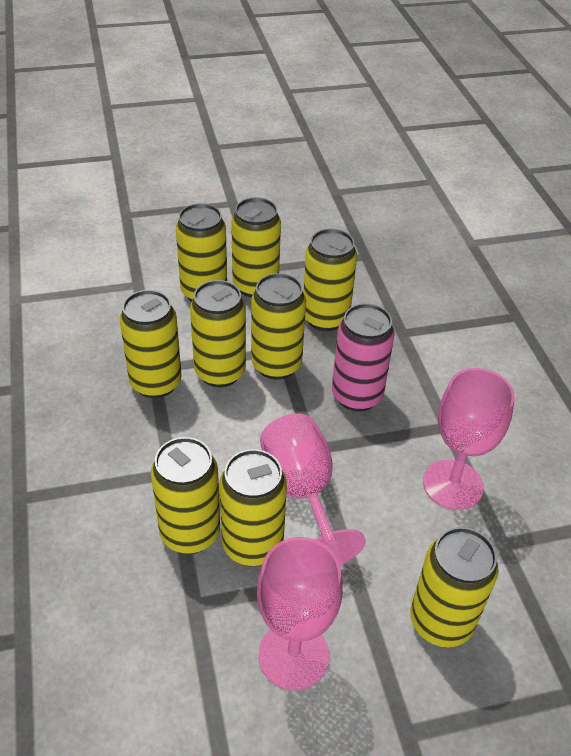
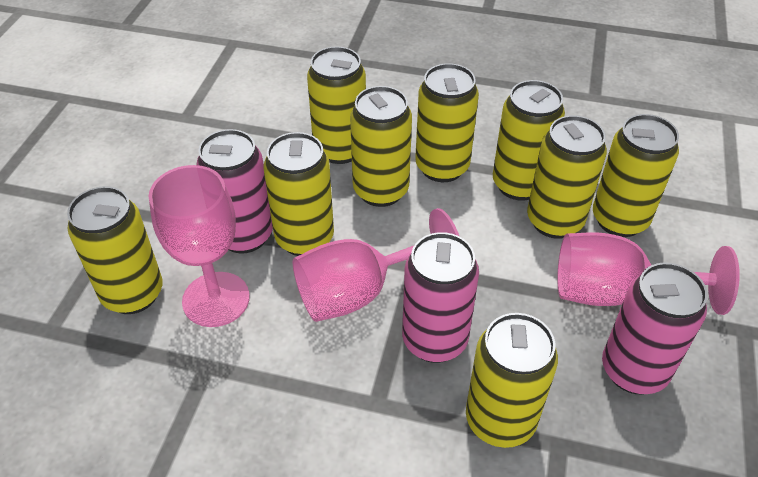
pink can: 1 -> 3

